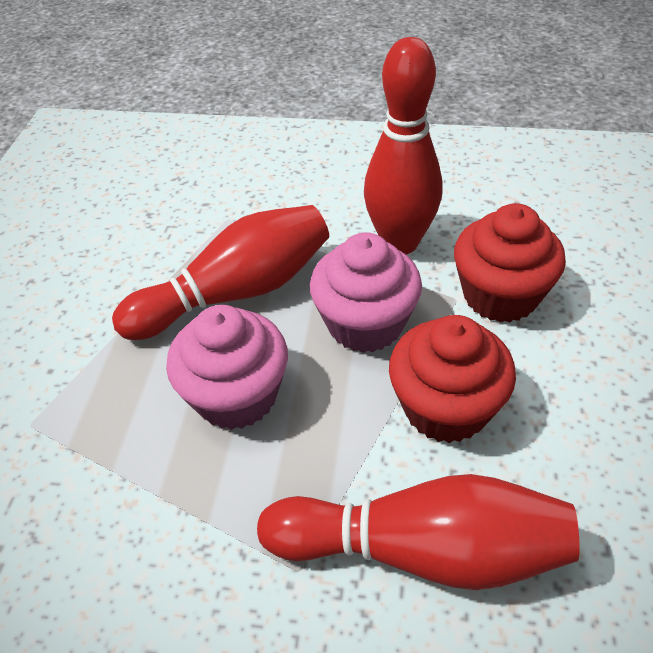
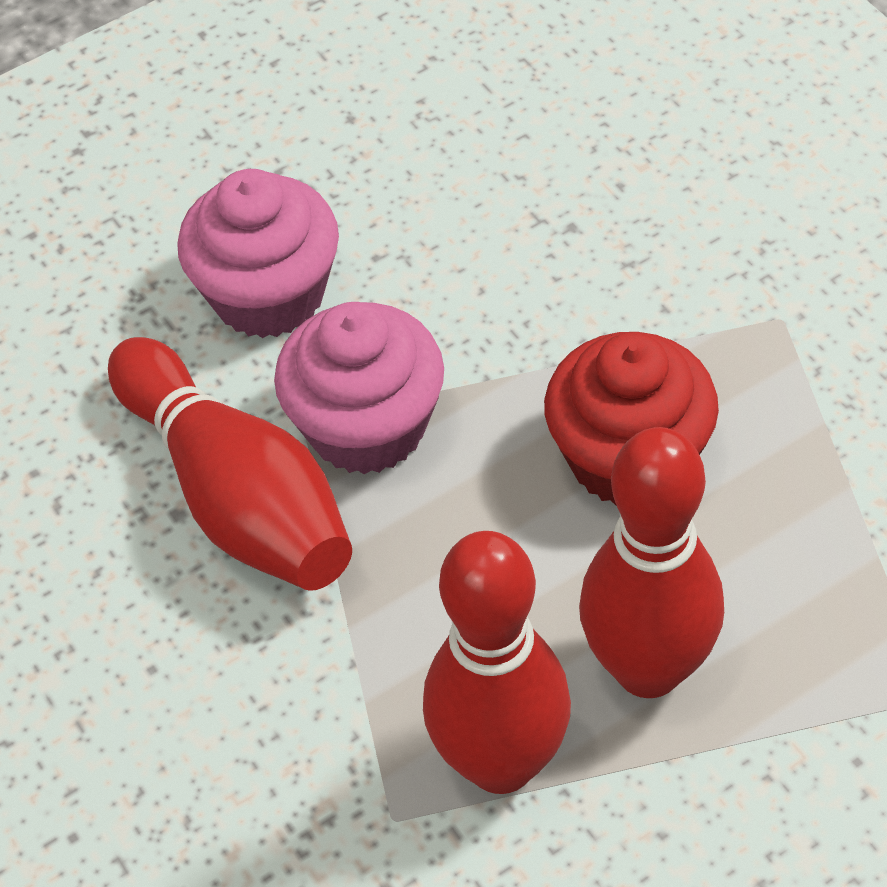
red cupcake: 2 -> 1

